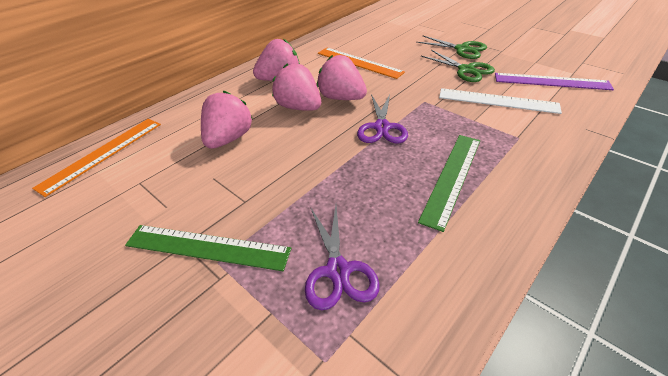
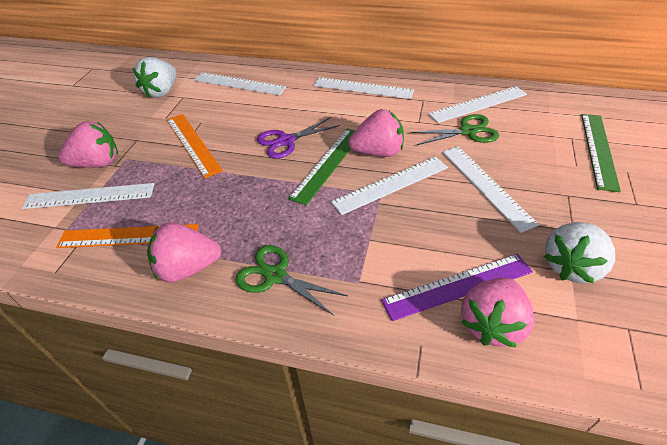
purple scissors: 2 -> 1
white ruler: 1 -> 6
white strawberry: 0 -> 2

